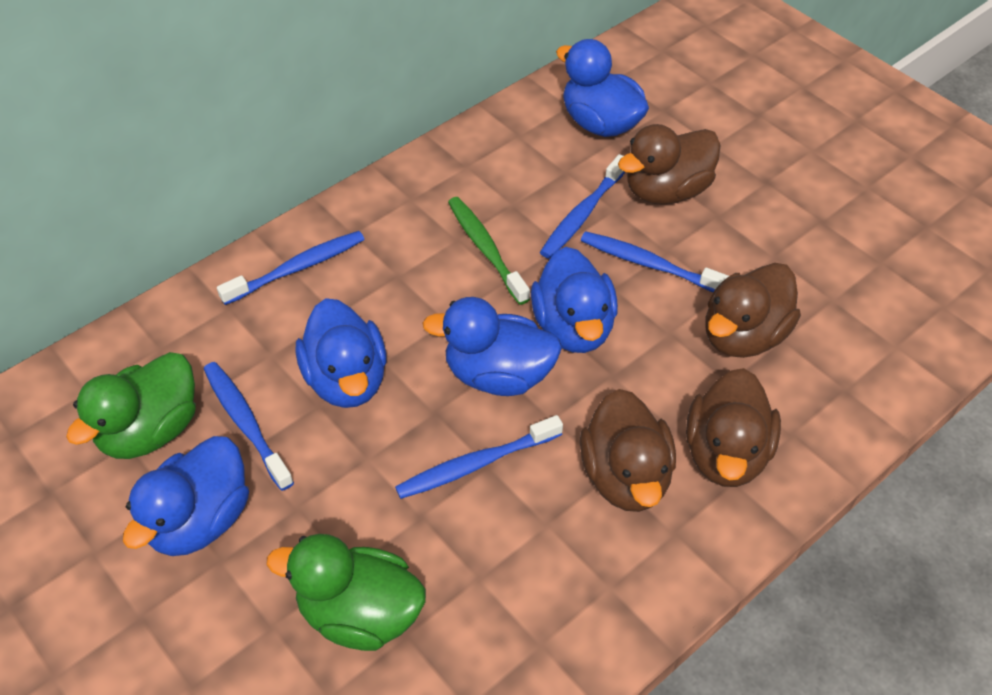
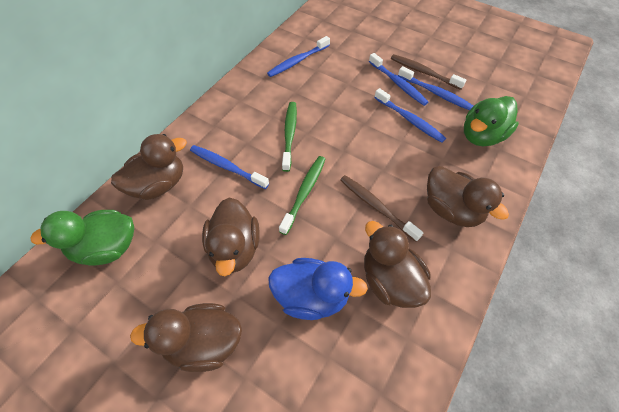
blue duck: 5 -> 1
brown duck: 4 -> 5
brown toothbrush: 0 -> 2
green toothbrush: 1 -> 2

